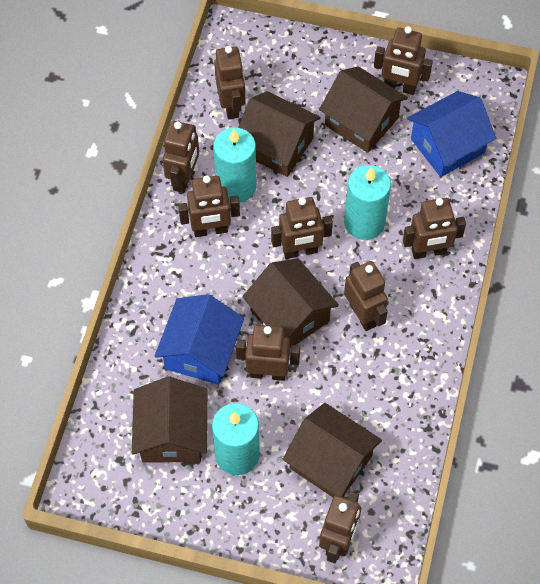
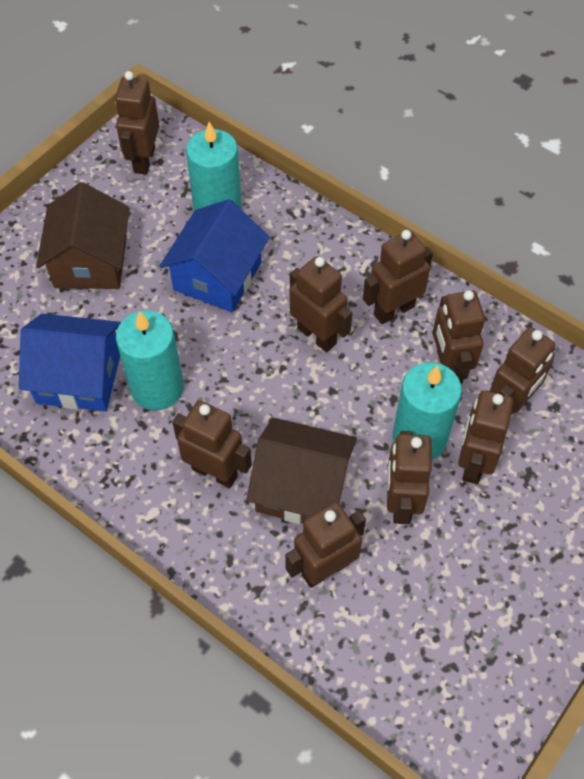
brown house: 5 -> 2

